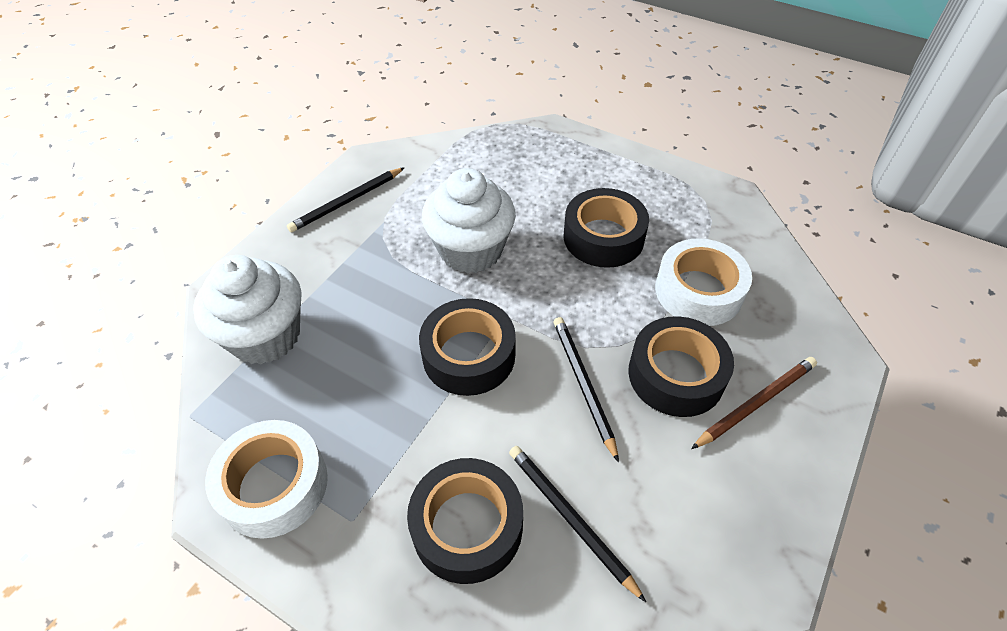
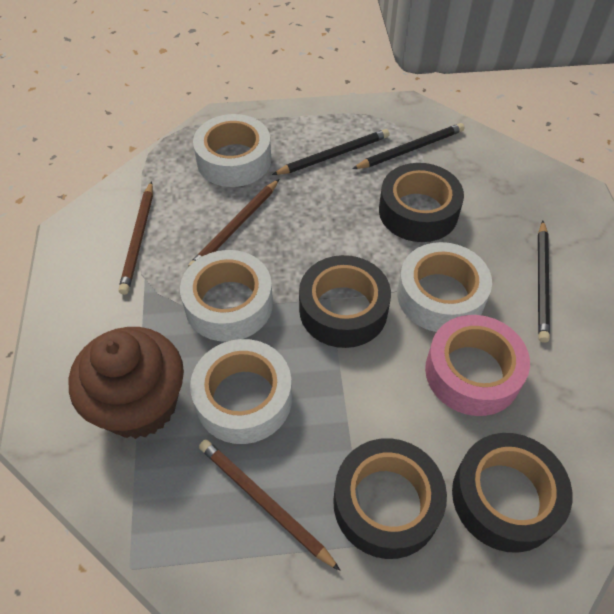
brown cupcake: 0 -> 1
brown pencil: 1 -> 3
pink tape: 0 -> 1
white cupcake: 2 -> 0
white tape: 2 -> 4

